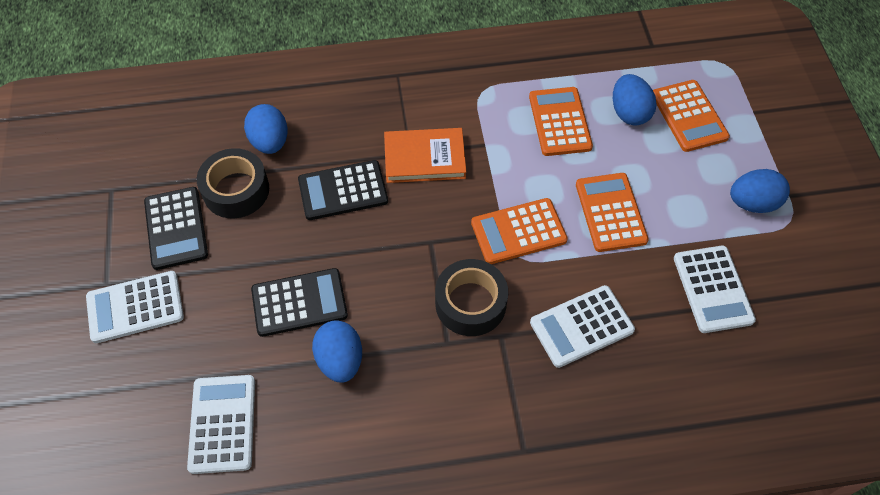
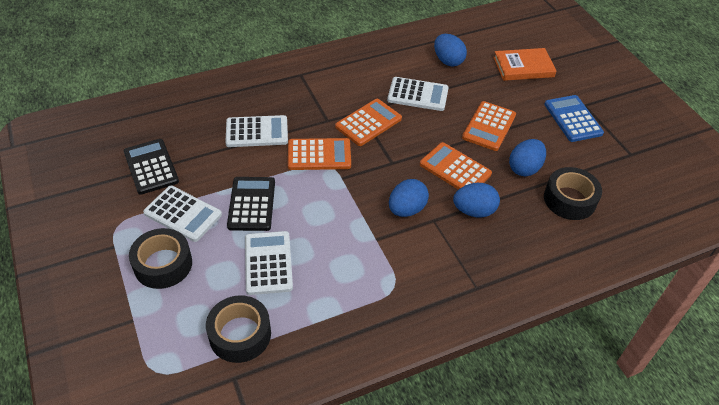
black calculator: 3 -> 2
black tape: 2 -> 3
blue calculator: 0 -> 1

